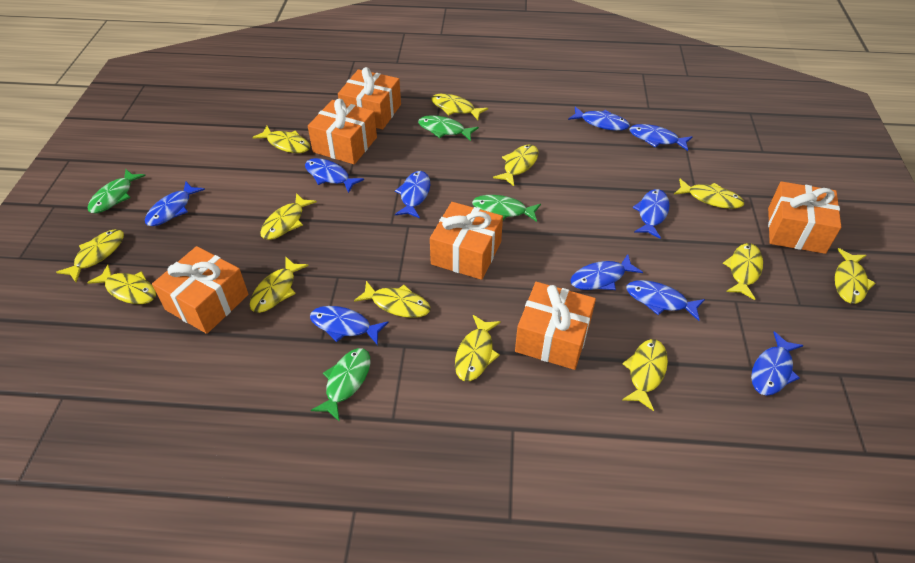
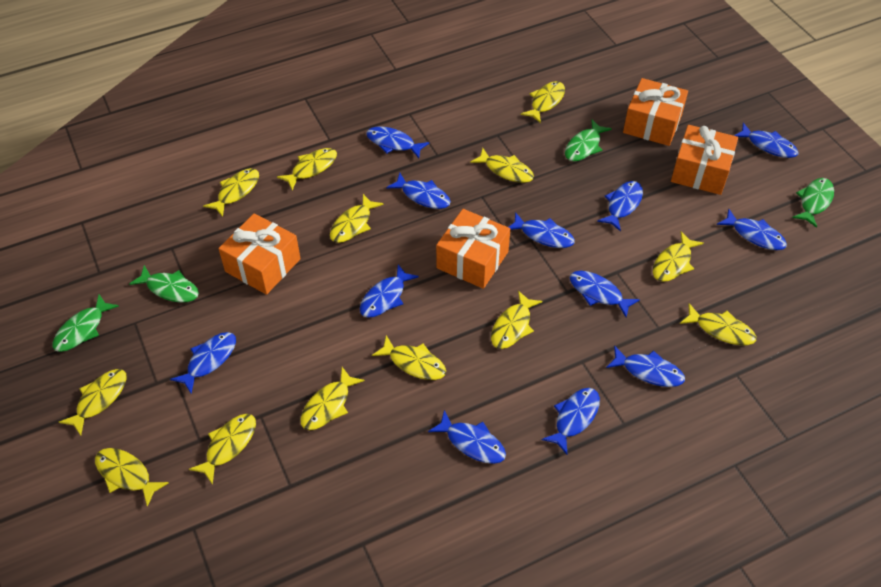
blue fish: 10 -> 12
orange gift: 6 -> 4

